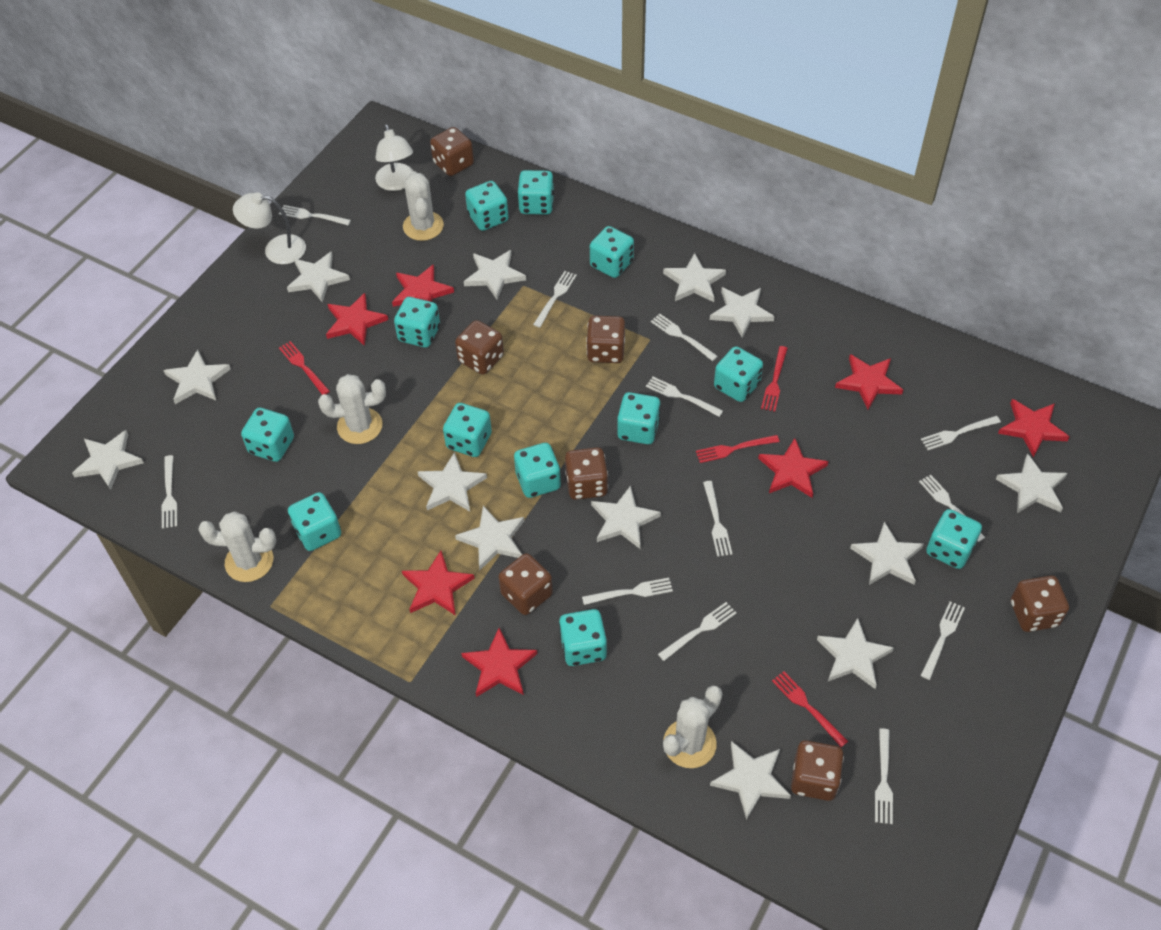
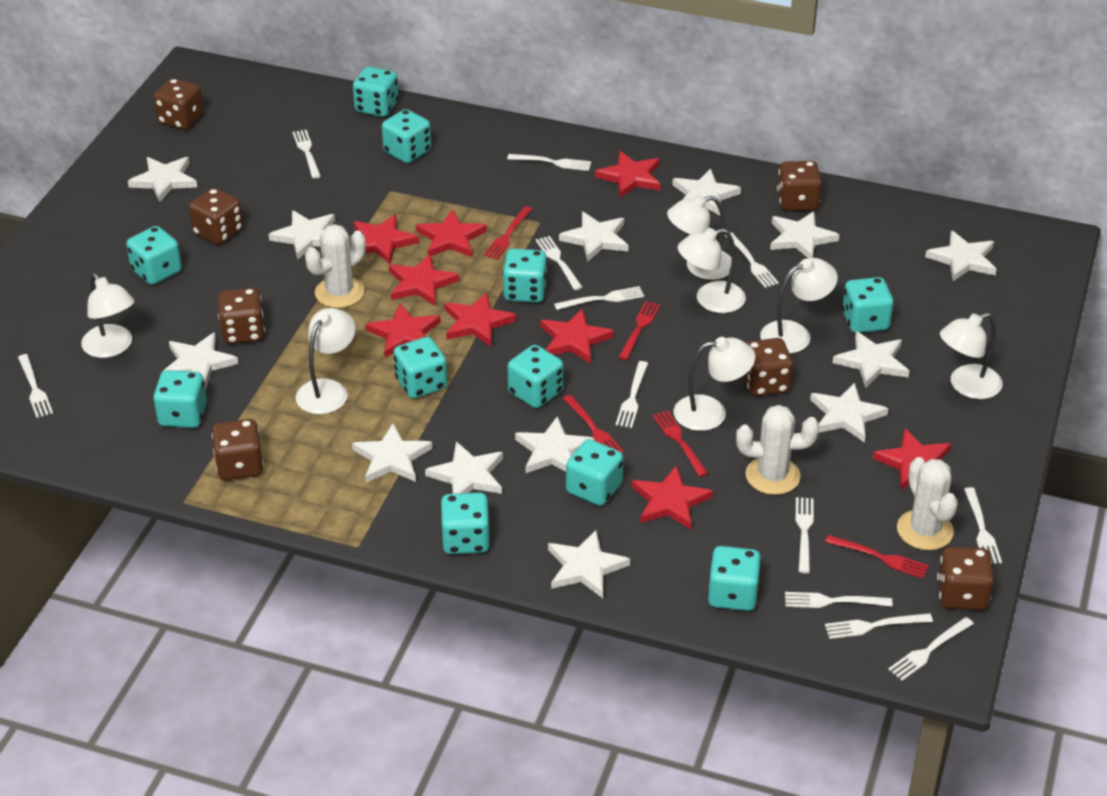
red fork: 4 -> 5
red star: 7 -> 9
turquoise dice: 12 -> 11
white cactus: 4 -> 3
white lamp: 2 -> 7

